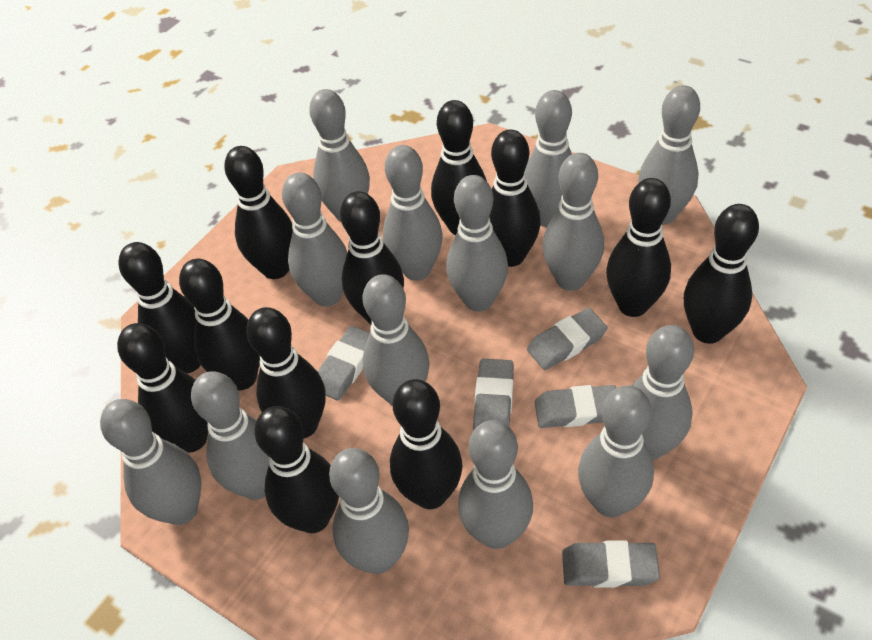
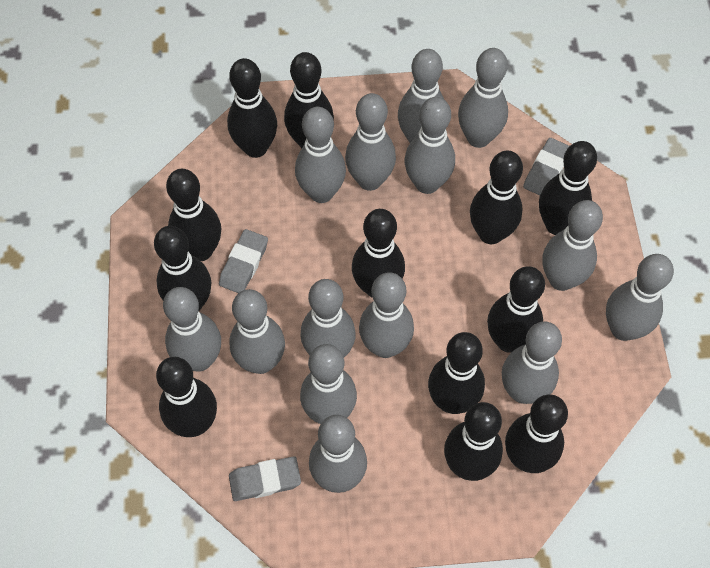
grey eraser: 5 -> 3

